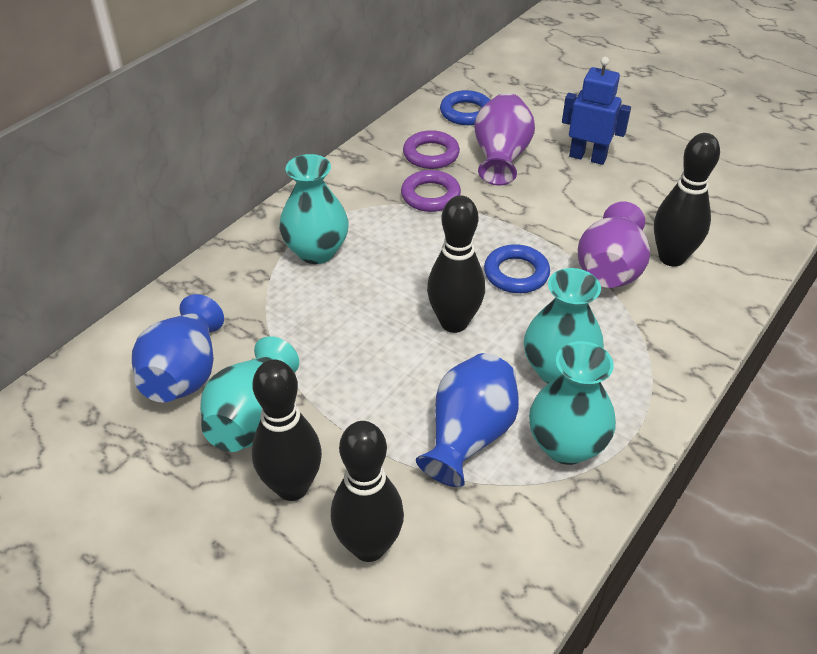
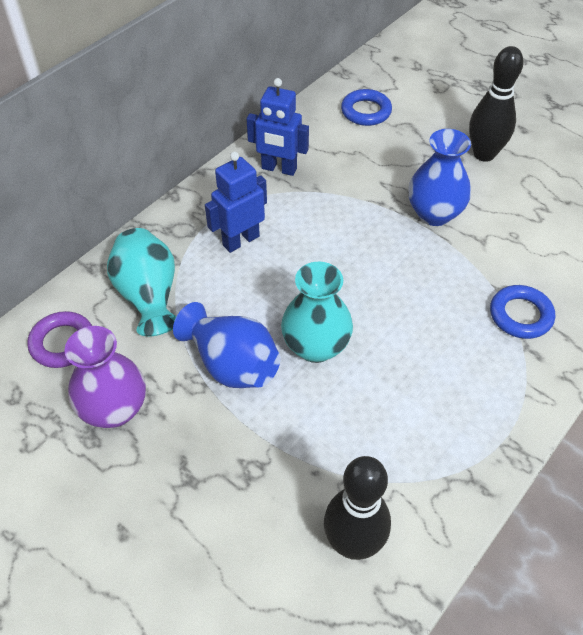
black bowling pin: 4 -> 2
blue robot: 1 -> 2
purple ring: 2 -> 1
purple vase: 2 -> 1
turquoise vase: 4 -> 2

